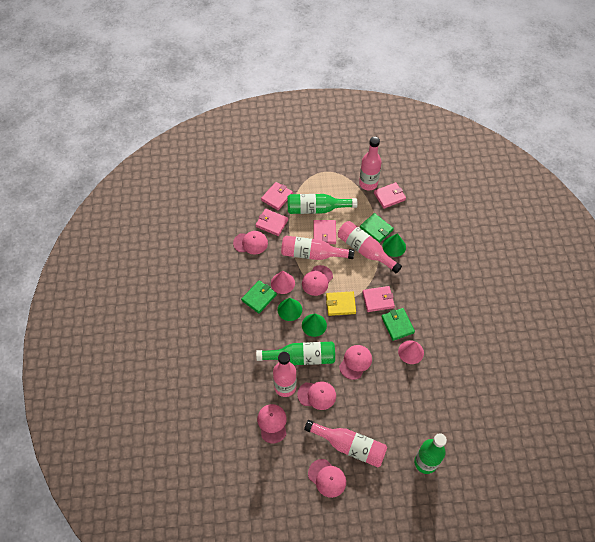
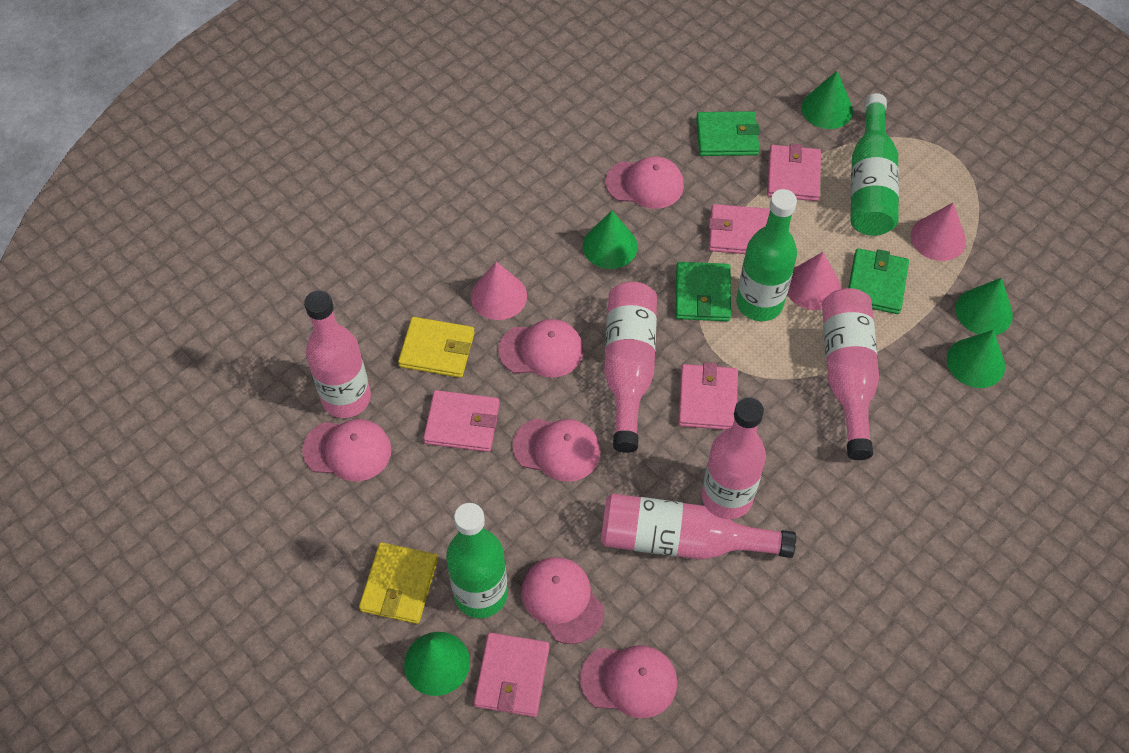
green cone: 3 -> 5
pink cone: 2 -> 3
yellow wallet: 1 -> 2

